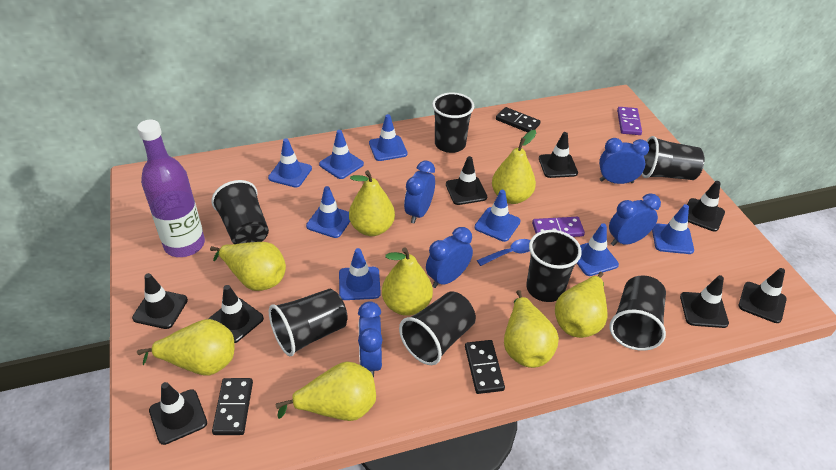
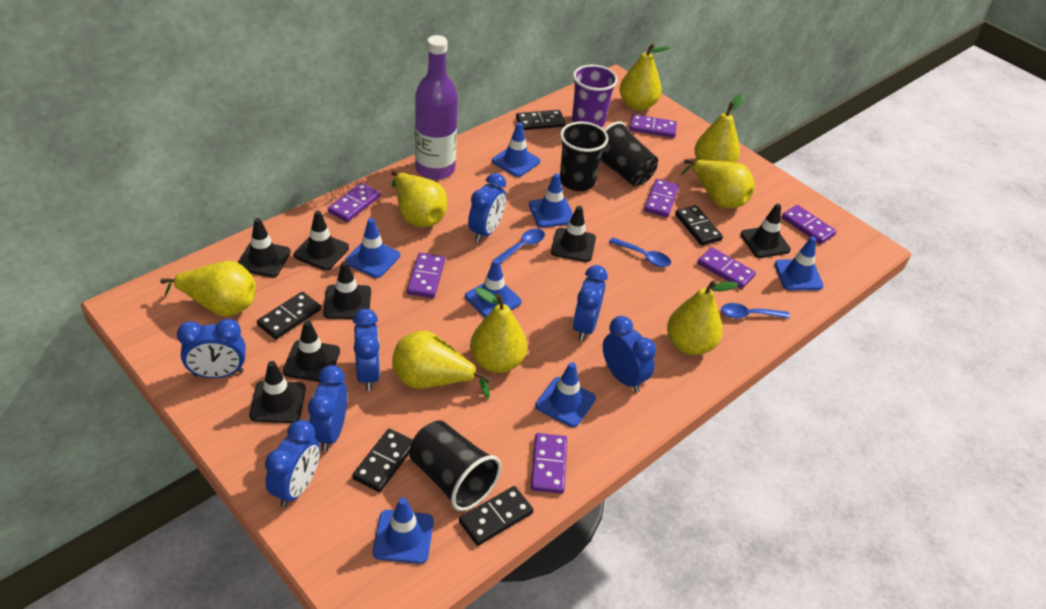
black cup: 7 -> 3
black domino: 3 -> 5
black traffic cone: 8 -> 7
blue clock: 5 -> 7
blue spoon: 1 -> 3
blue traffic cone: 8 -> 7
purple cup: 0 -> 1
purple domino: 2 -> 7

